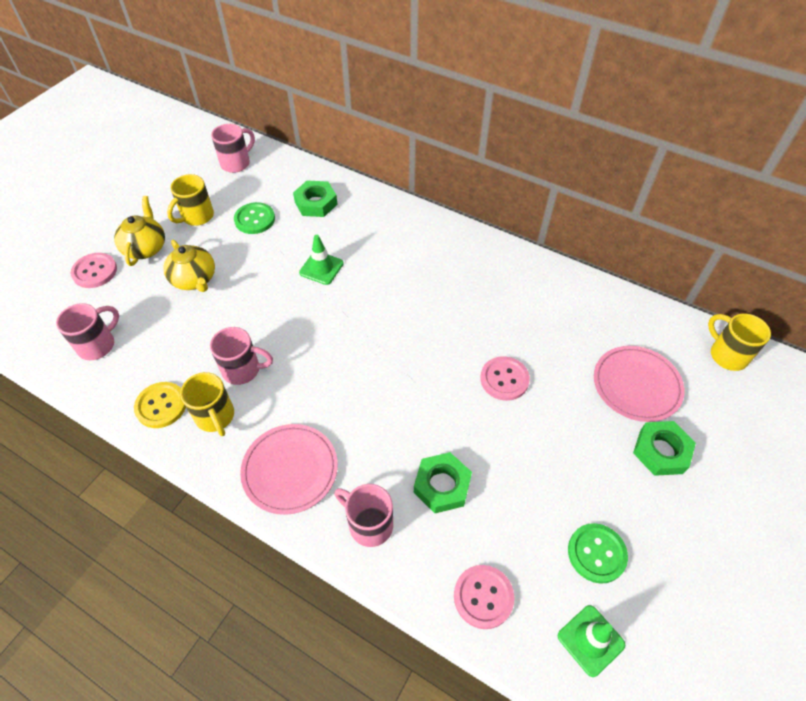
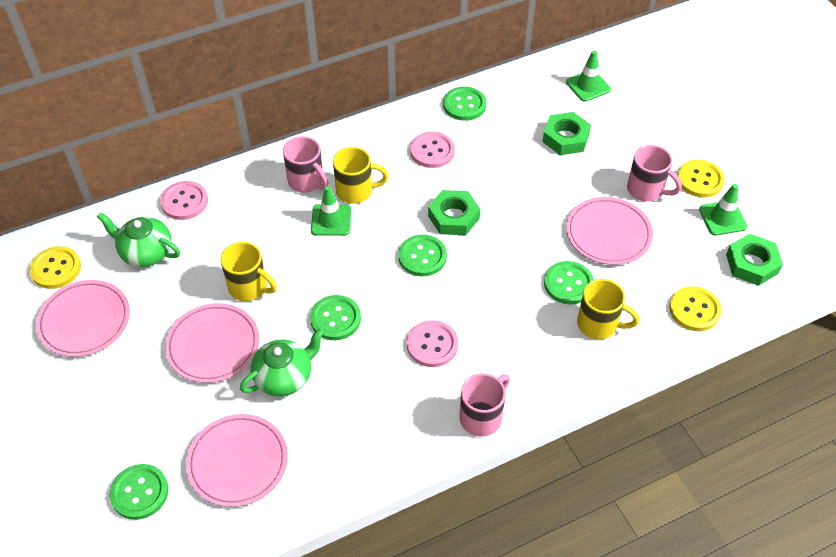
green button: 2 -> 5
green teapot: 0 -> 2
green traffic cone: 2 -> 3
pink mug: 4 -> 3
pink plate: 2 -> 4
yellow button: 1 -> 3
yellow teapot: 2 -> 0

